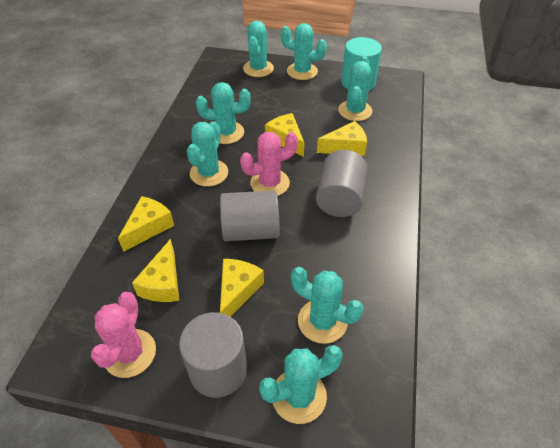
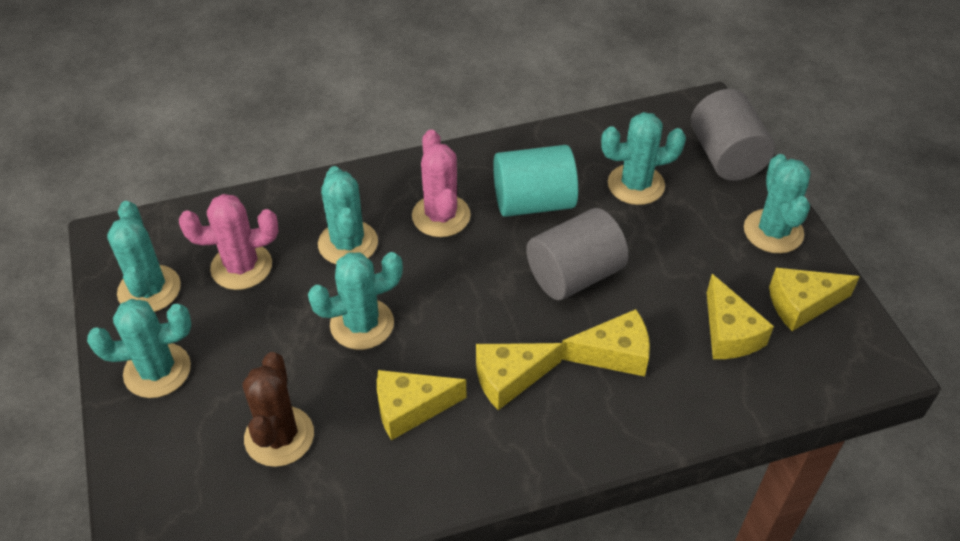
brown cactus: 0 -> 1
grey cylinder: 3 -> 2
turquoise cactus: 7 -> 6

